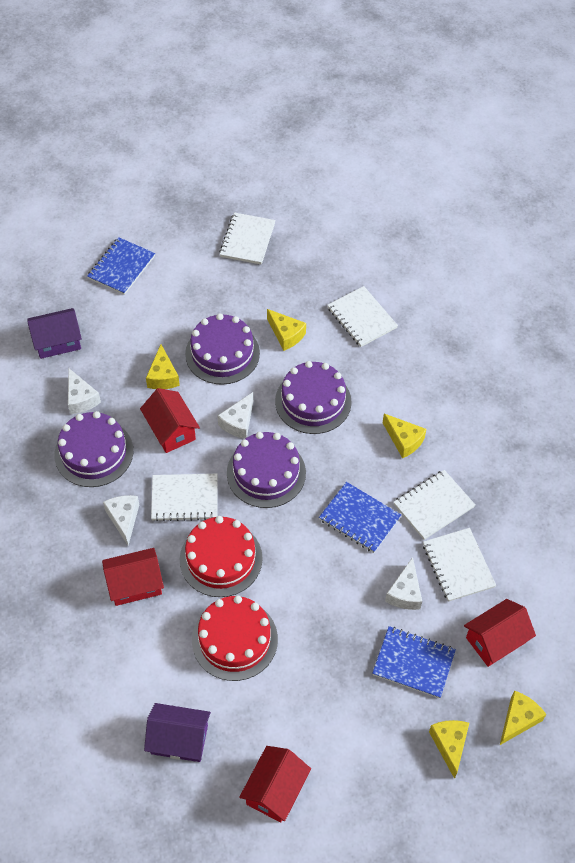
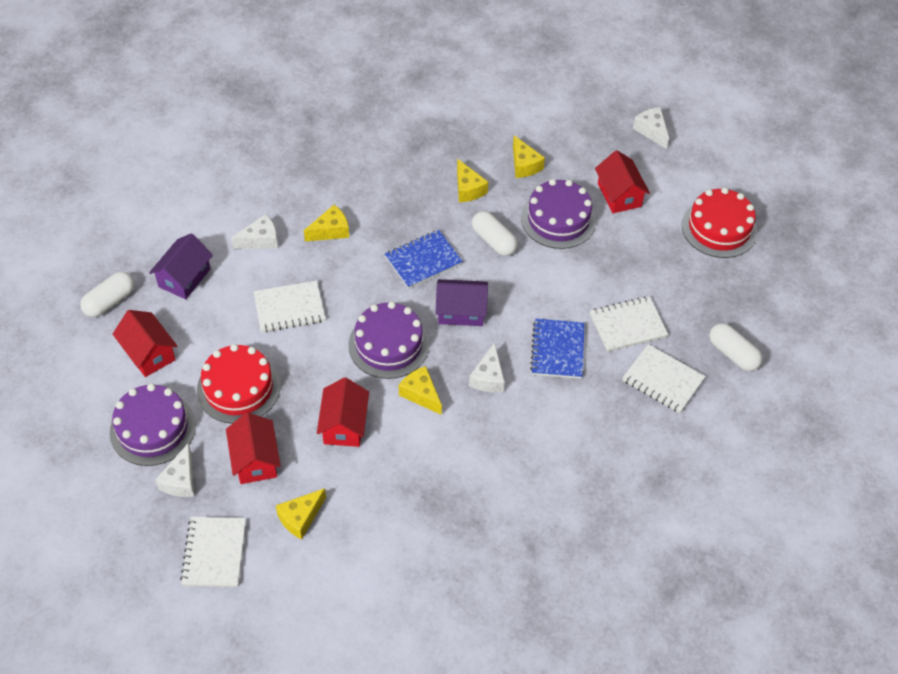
blue notebook: 3 -> 2
purple cake: 4 -> 3
white capsule: 0 -> 3
white notebook: 5 -> 4

